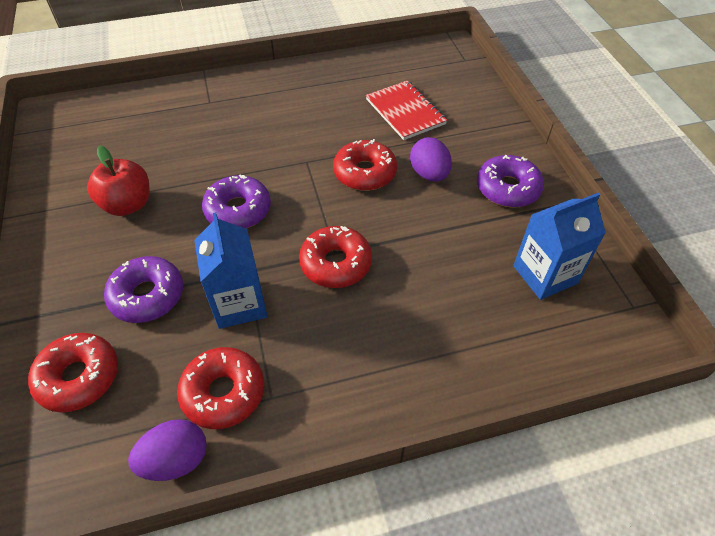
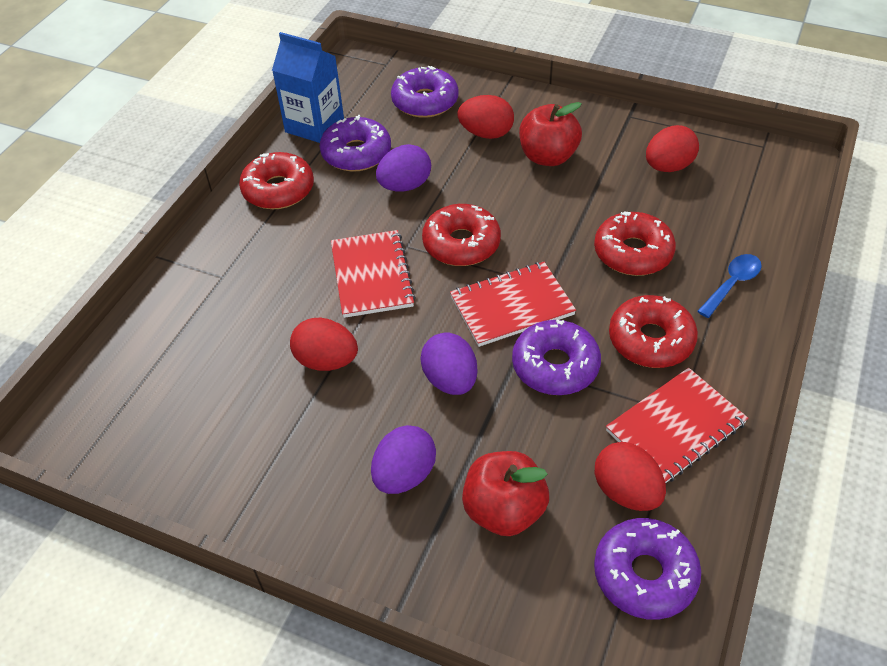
blue carton: 2 -> 1
blue spoon: 0 -> 1
purple donut: 3 -> 4
purple egg: 2 -> 3
red apple: 1 -> 2
red egg: 0 -> 4
red notebook: 1 -> 3

